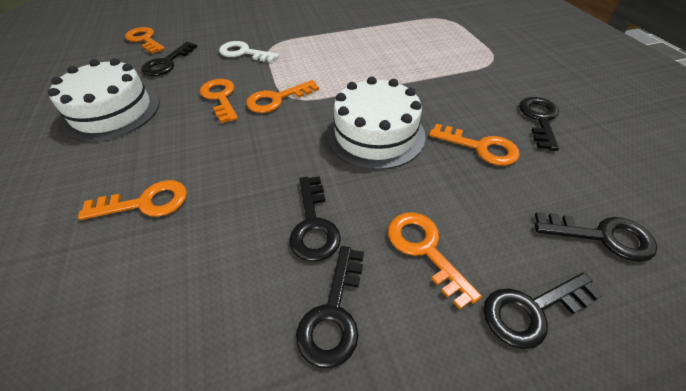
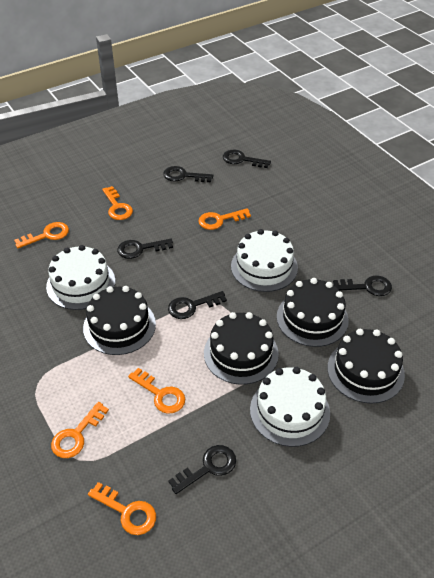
black cake: 0 -> 4
white cake: 2 -> 3
white key: 1 -> 0

